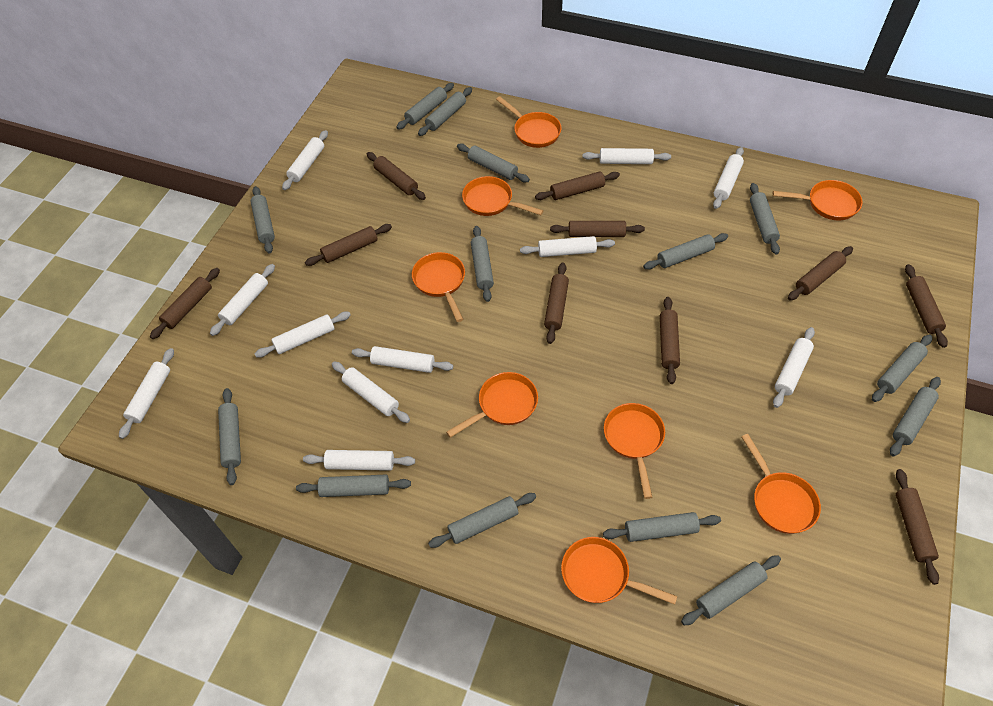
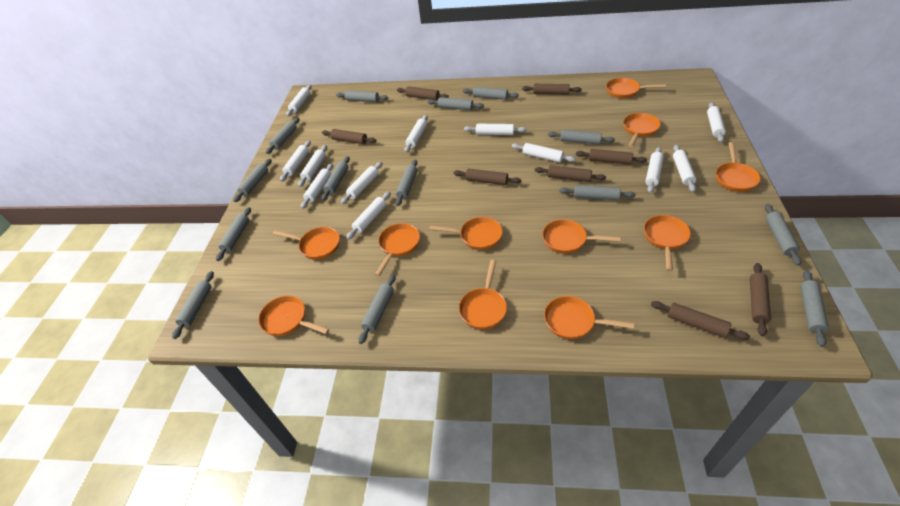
brown rolling pin: 10 -> 8
orange pan: 8 -> 11
white rolling pin: 11 -> 12

